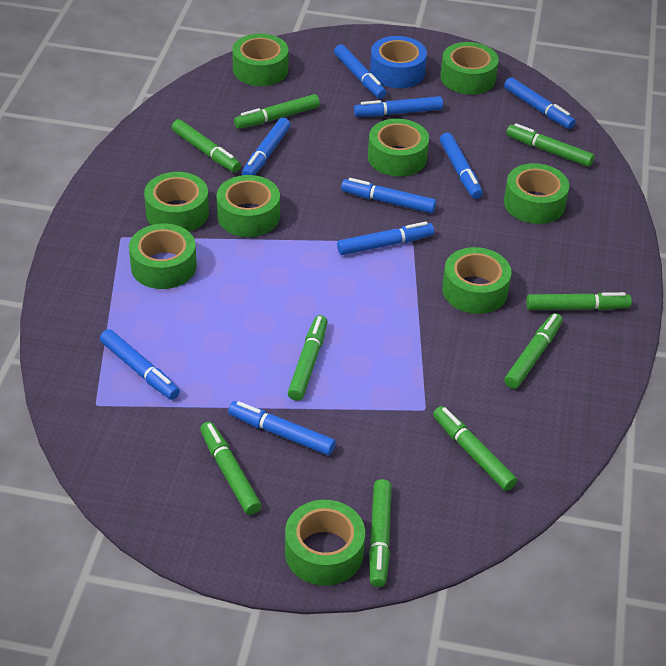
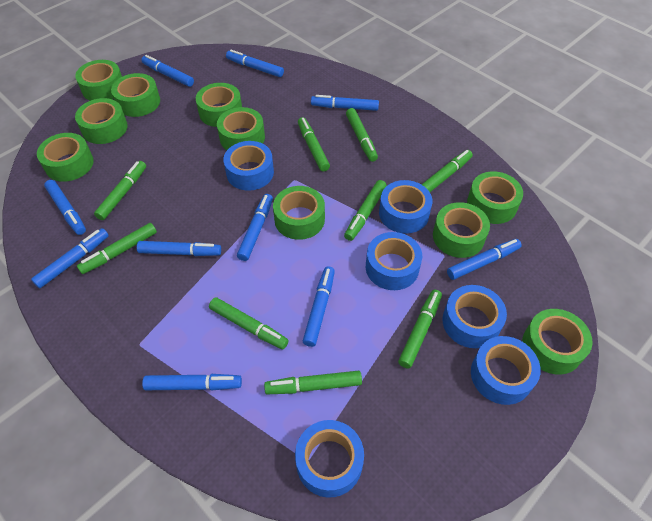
blue marker: 9 -> 10
blue tape: 1 -> 6
green tape: 9 -> 10

